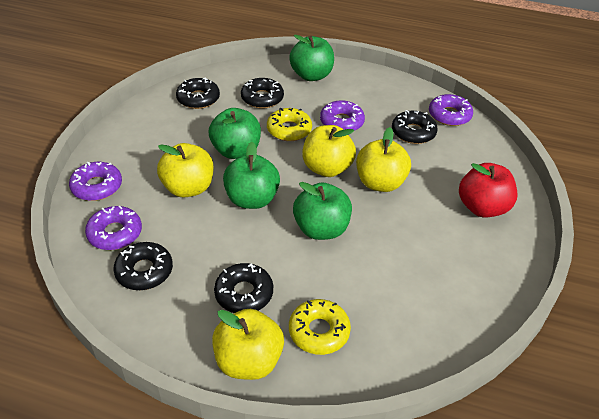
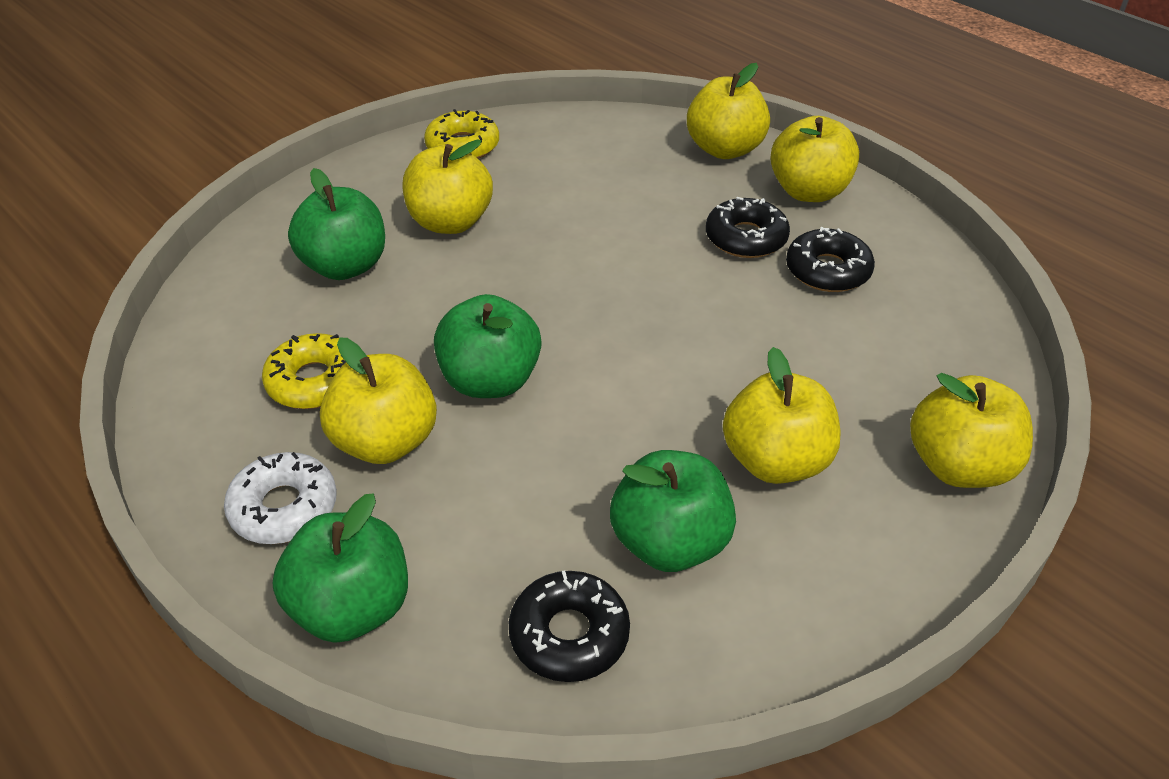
black donut: 5 -> 3
purple donut: 4 -> 0
red apple: 1 -> 0
white donut: 0 -> 1
yellow apple: 4 -> 6

